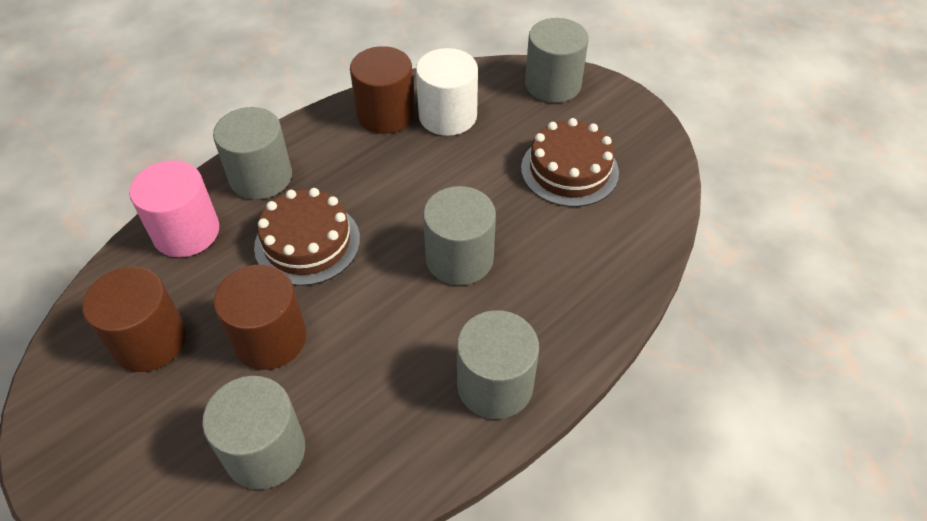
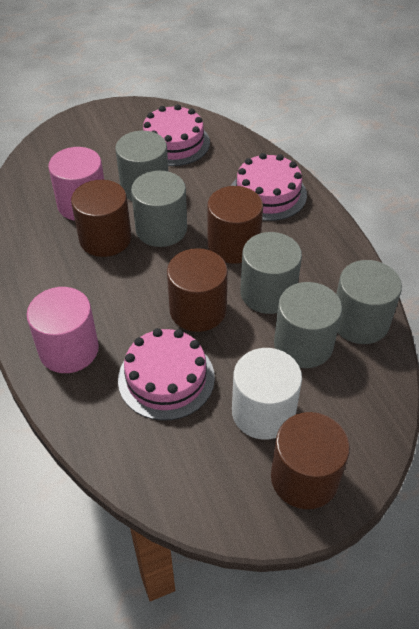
brown cake: 2 -> 0
brown cylinder: 3 -> 4
pink cake: 0 -> 3
pink cylinder: 1 -> 2

